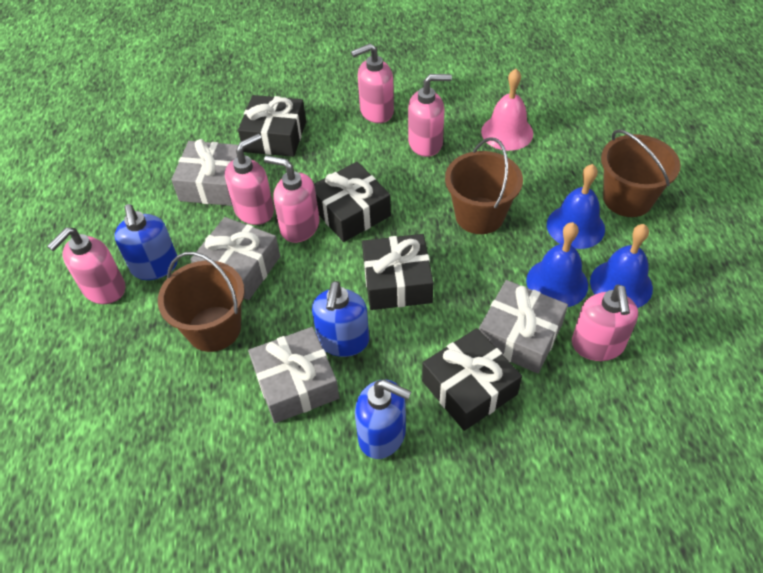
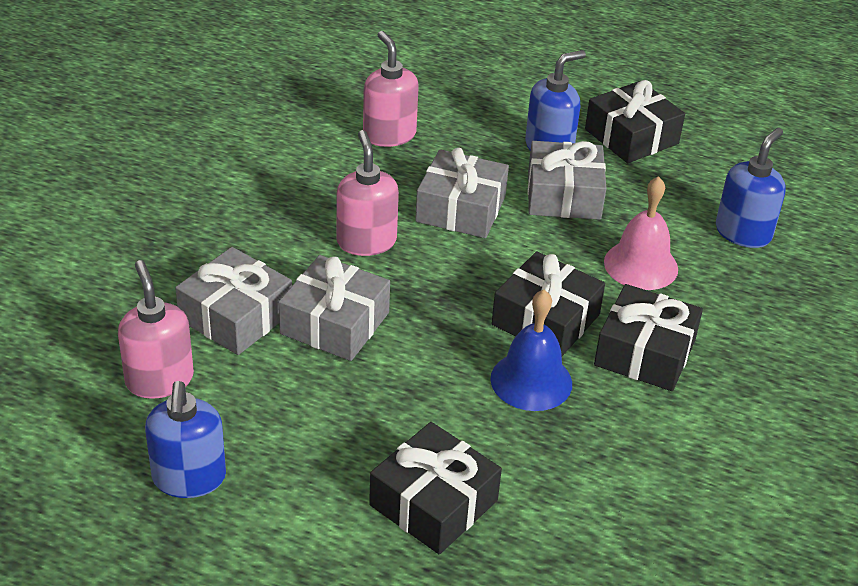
blue bell: 3 -> 1
brown bucket: 3 -> 0
pink soap dispenser: 6 -> 3

